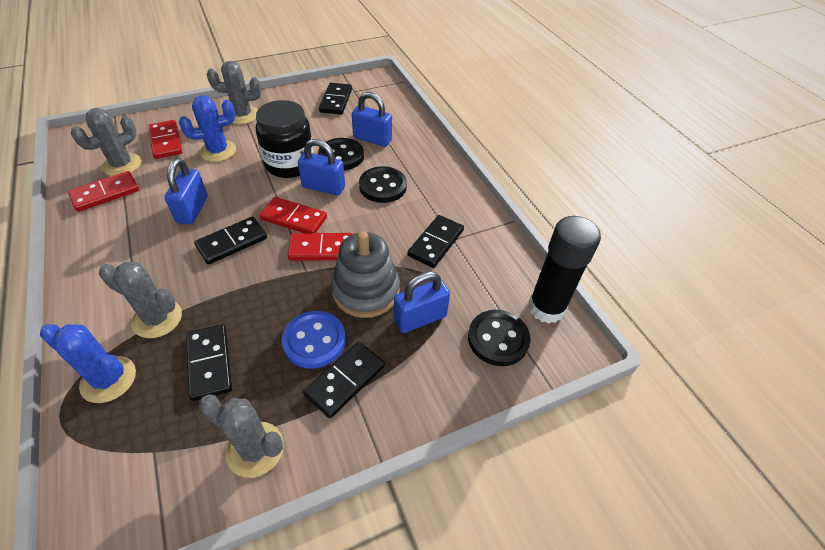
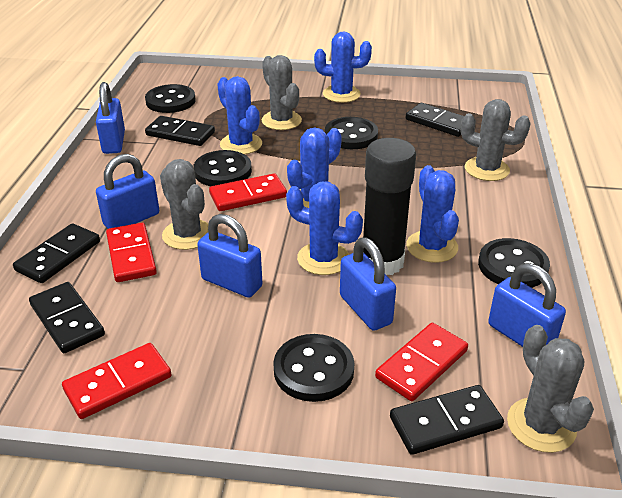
black button: 3 -> 5
black jar: 1 -> 0
blue button: 1 -> 0
blue cactus: 2 -> 5
blue padlock: 4 -> 5
grey stacking toy: 1 -> 0

